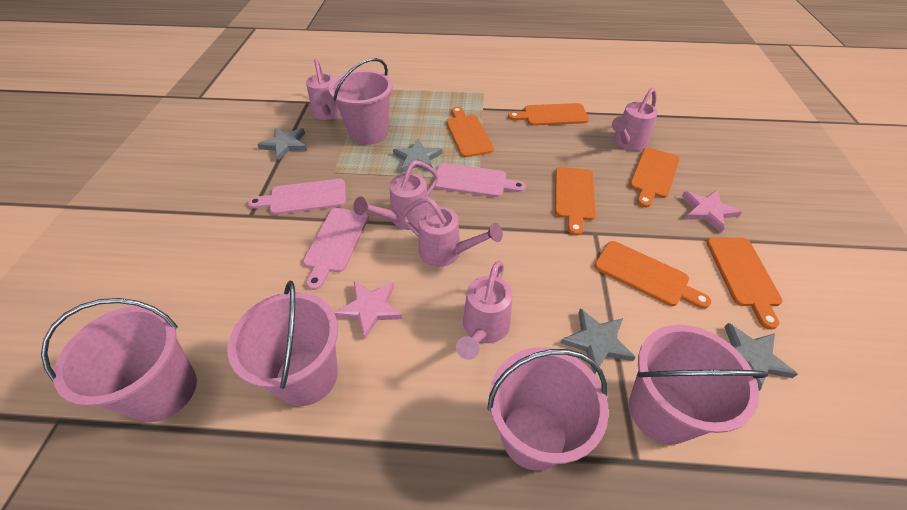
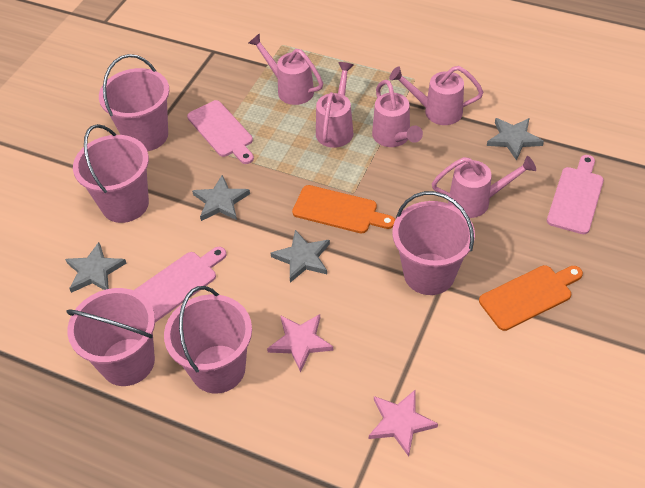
orange cutting board: 6 -> 2

